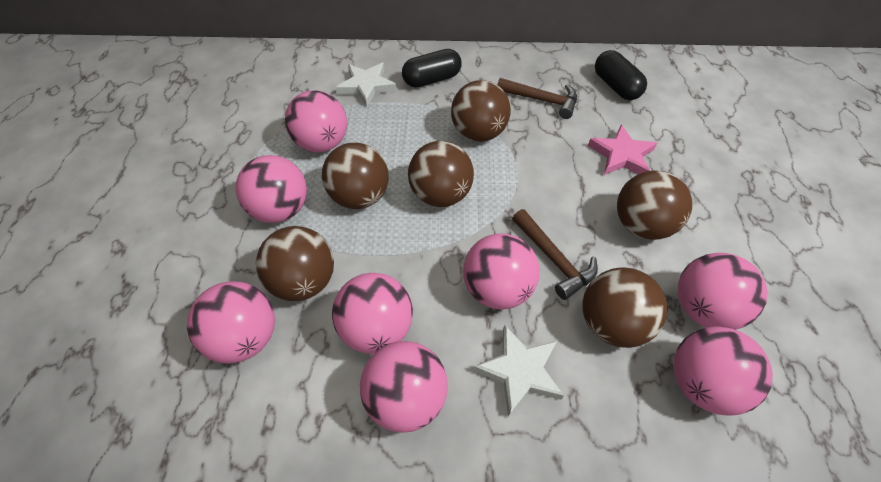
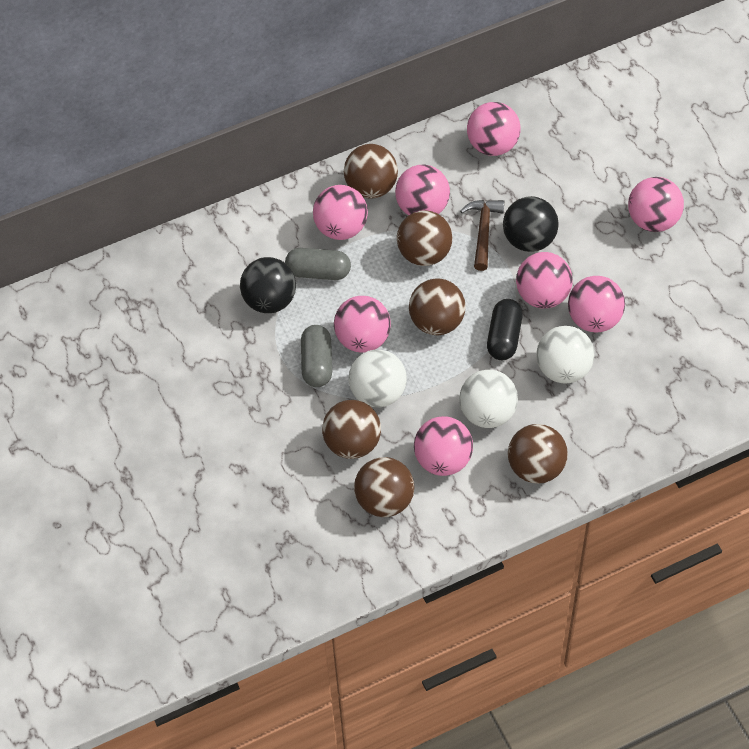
black ball: 0 -> 2
black capsule: 2 -> 1
brown hammer: 2 -> 1
grey capsule: 0 -> 2
pink star: 1 -> 0
white ball: 0 -> 3
white star: 2 -> 0

